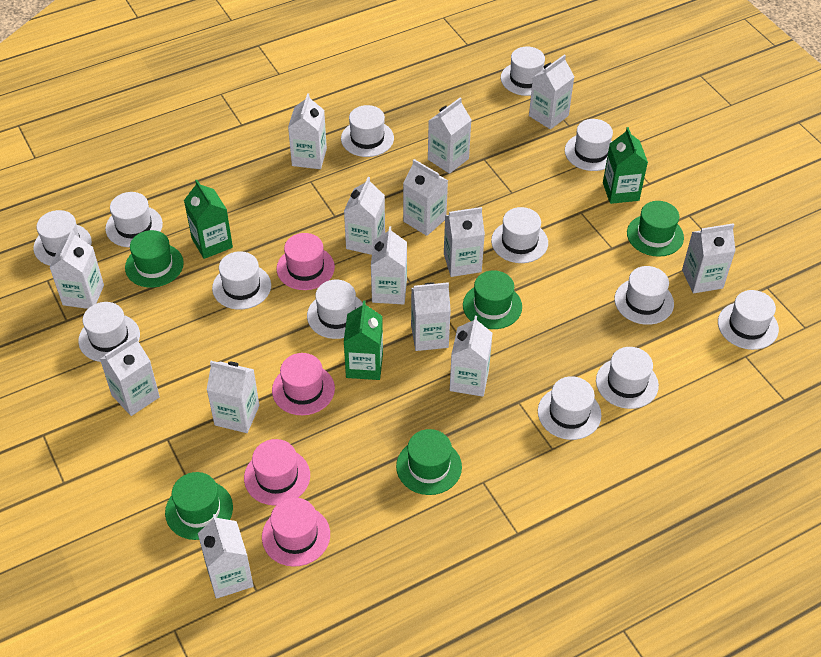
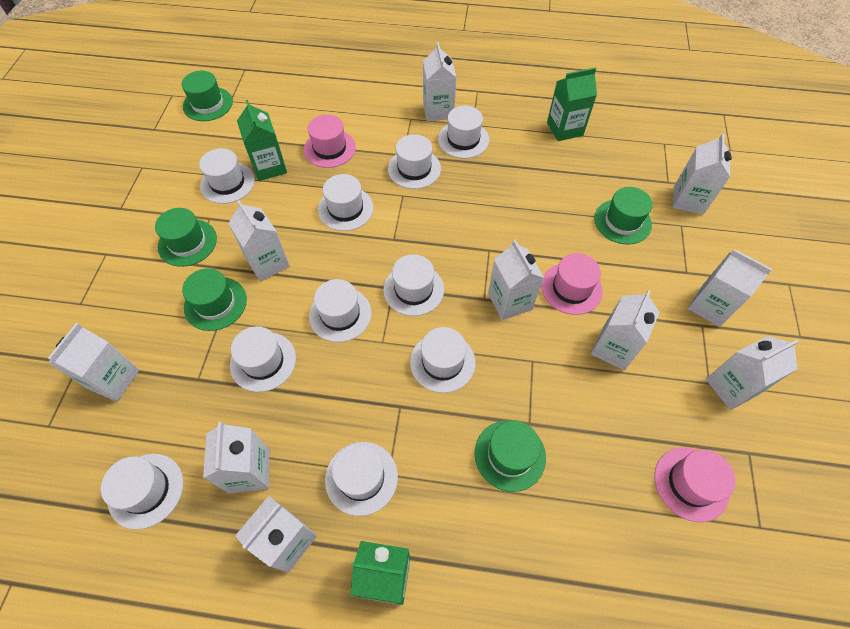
pink hat: 4 -> 3
white carton: 14 -> 10
white hat: 13 -> 10

